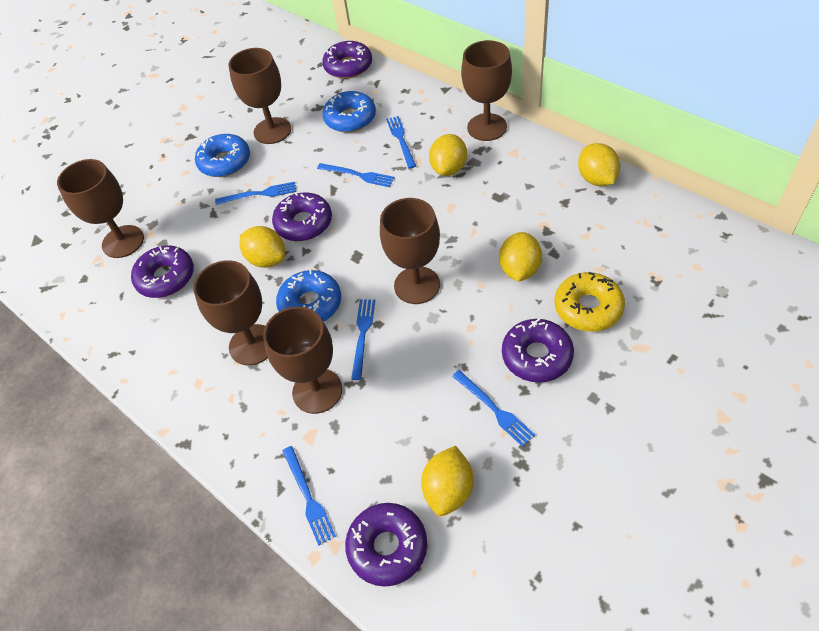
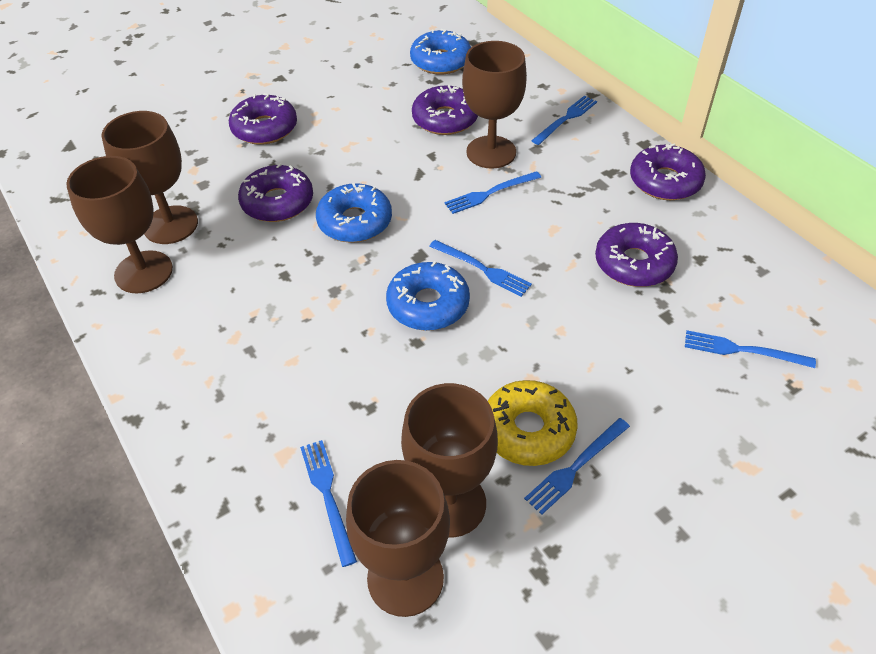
brown goblet: 6 -> 5
yellow lemon: 5 -> 0

